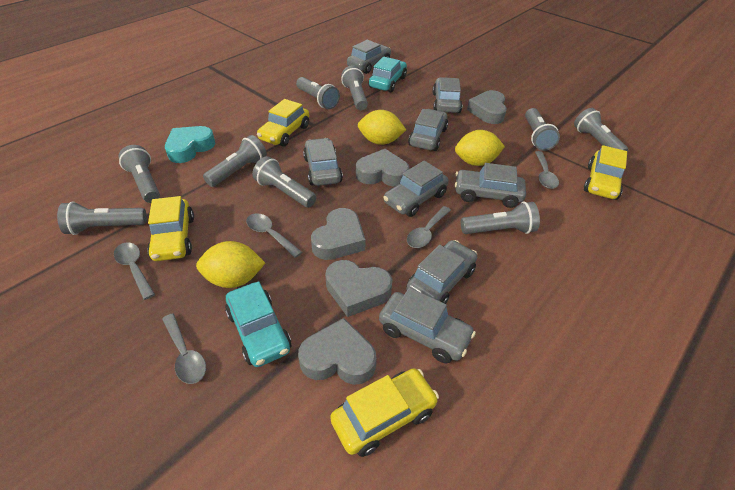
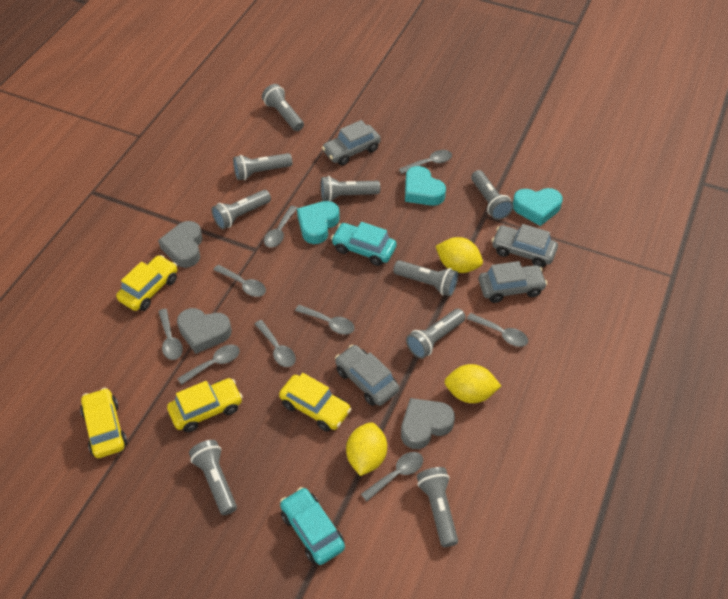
grey car: 8 -> 4
grey heart: 5 -> 3
grey spoon: 5 -> 9
turquoise heart: 1 -> 3

